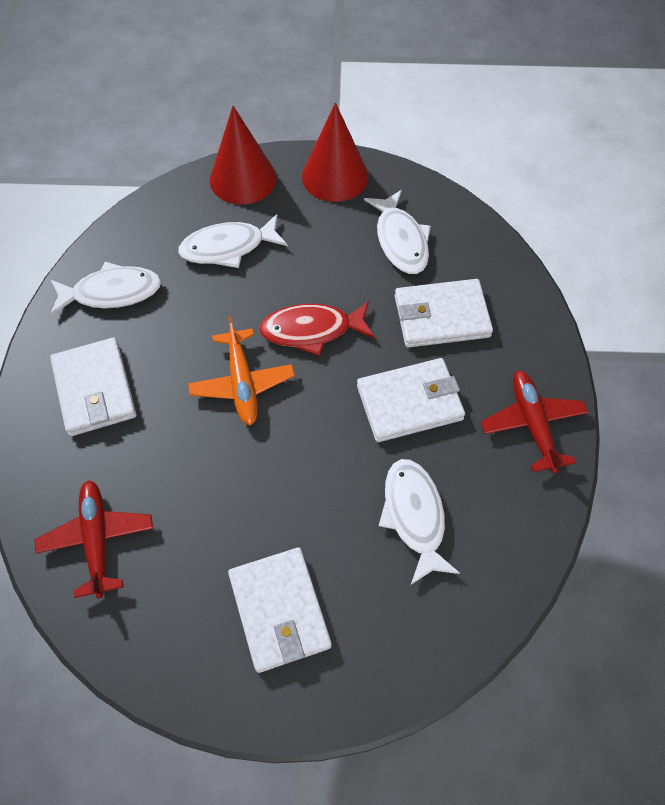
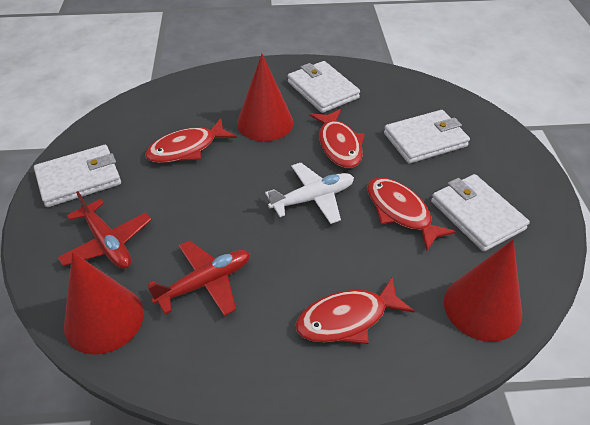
orange plane: 1 -> 0
red cone: 2 -> 3
red fish: 1 -> 4
white fish: 4 -> 0
white plane: 0 -> 1

